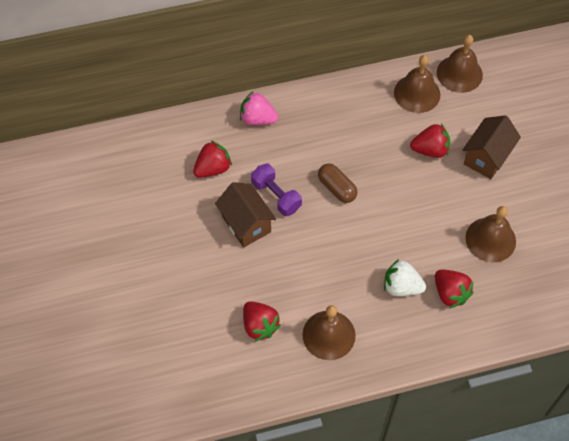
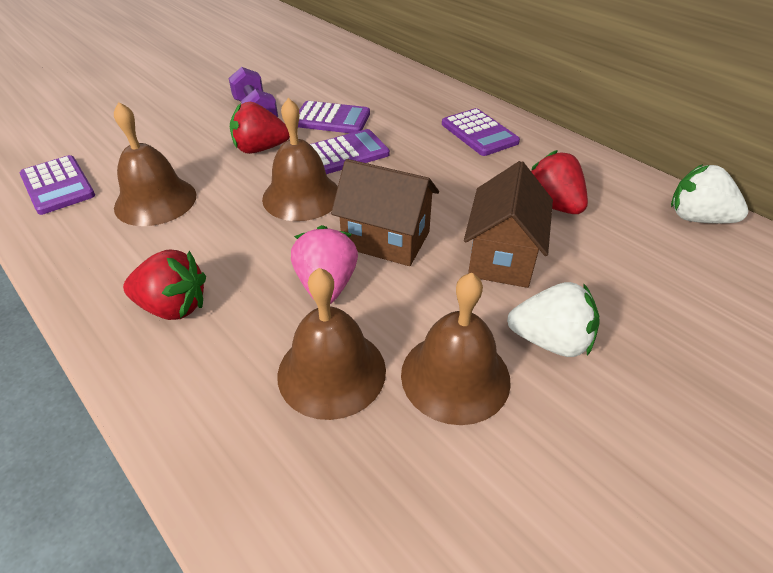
brown capsule: 1 -> 0
purple calculator: 0 -> 4
red strawberry: 4 -> 3
white strawberry: 1 -> 2

